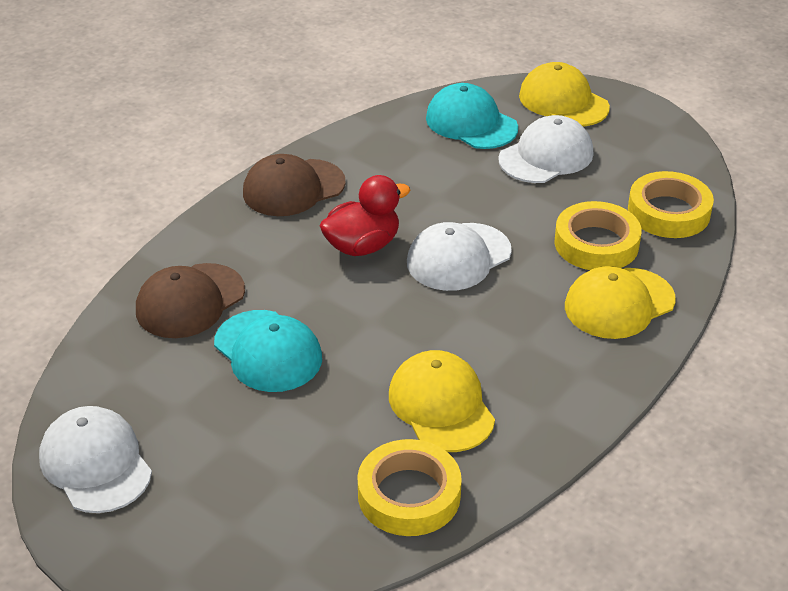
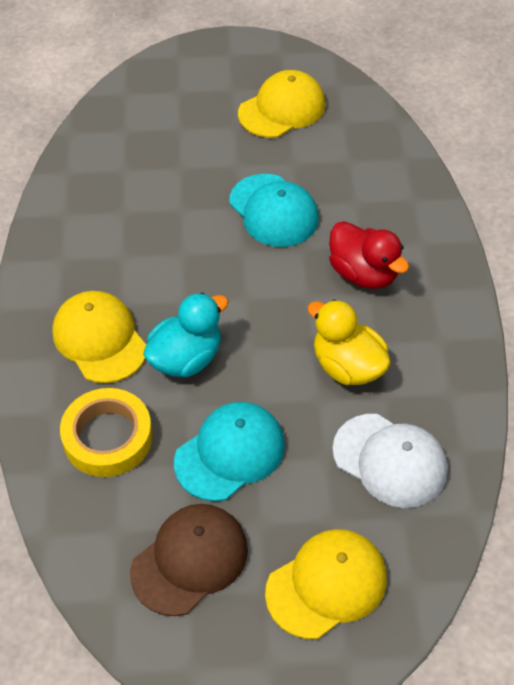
brown cap: 2 -> 1
turquoise duck: 0 -> 1
white cap: 3 -> 1
yellow duck: 0 -> 1
yellow tape: 3 -> 1

